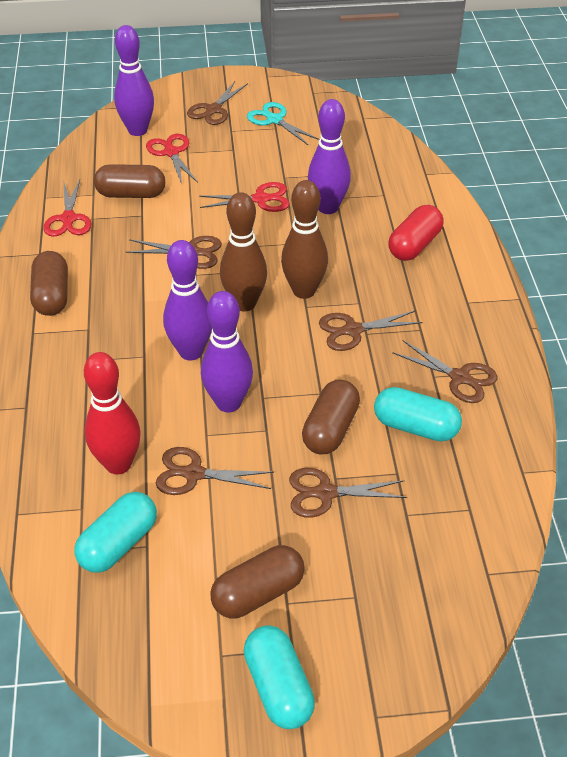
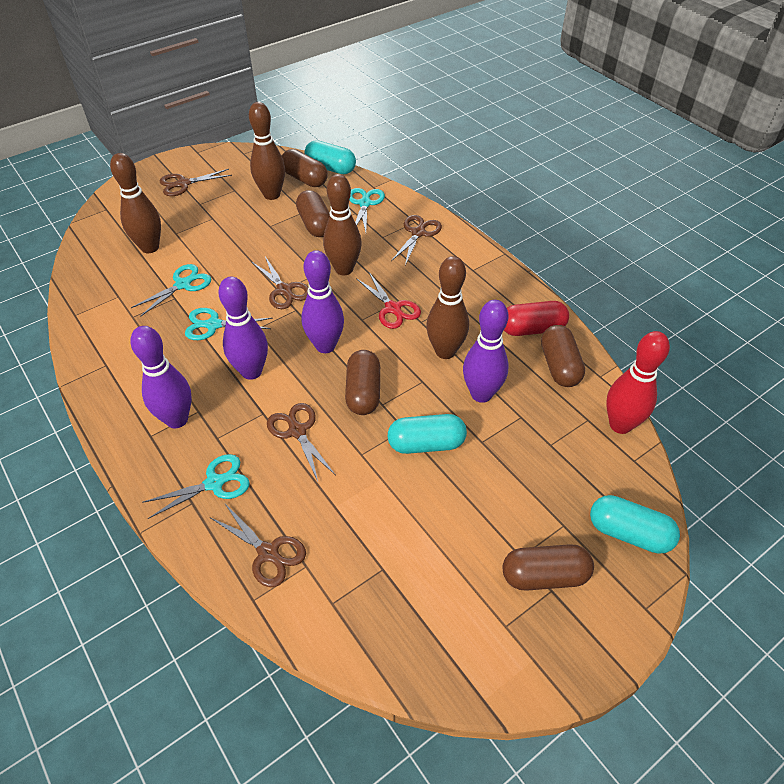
brown bowling pin: 2 -> 4
brown capsule: 4 -> 5
brown scissors: 6 -> 5
red scissors: 3 -> 1
turquoise scissors: 1 -> 4

